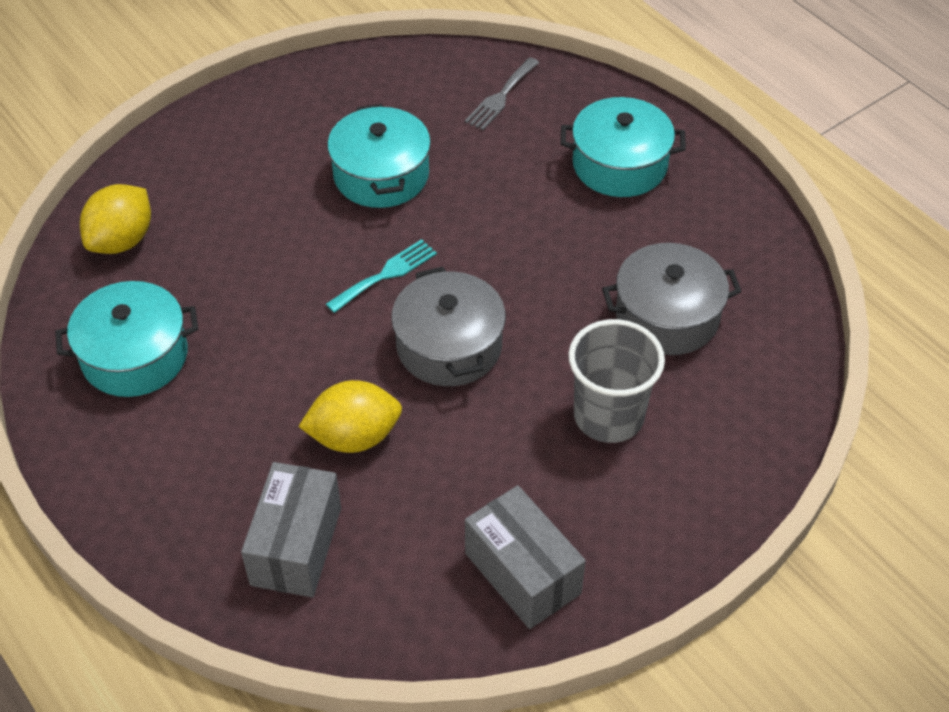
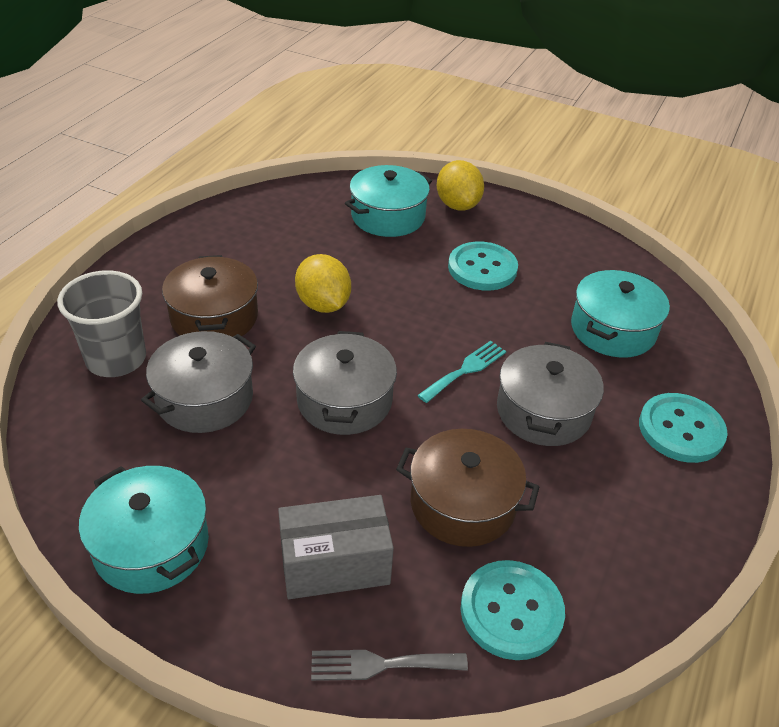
brown pot: 0 -> 2
grey box: 2 -> 1
grey pot: 2 -> 3
turquoise button: 0 -> 3

